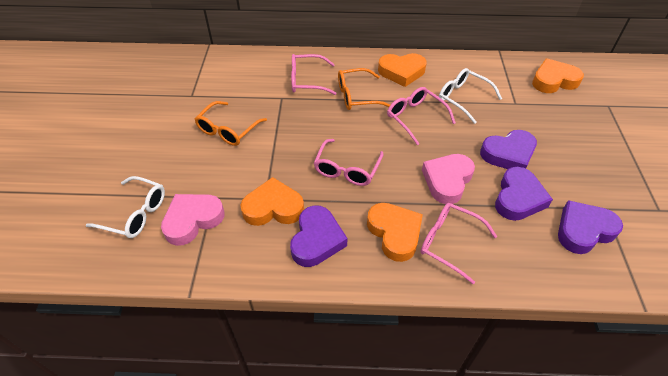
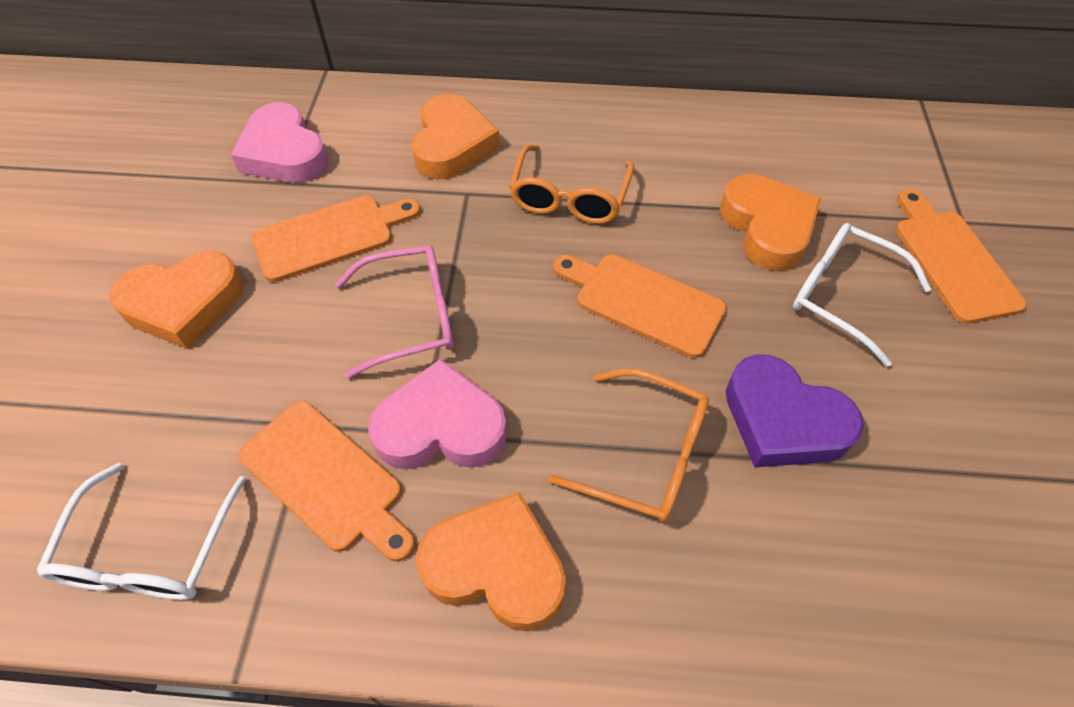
orange cutting board: 0 -> 4
pink glasses: 4 -> 1
purple heart: 4 -> 1

